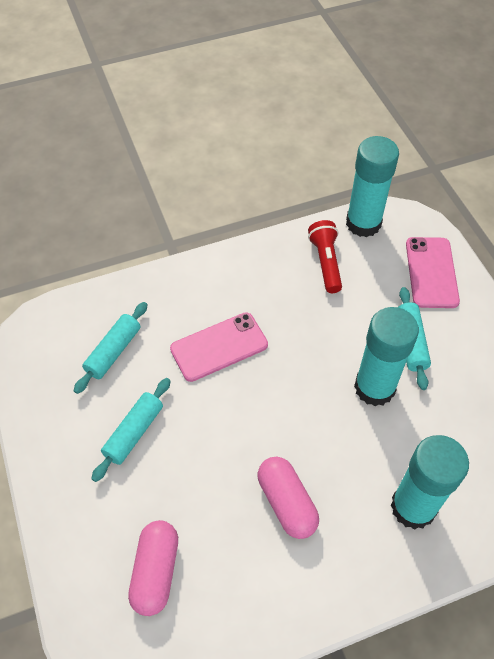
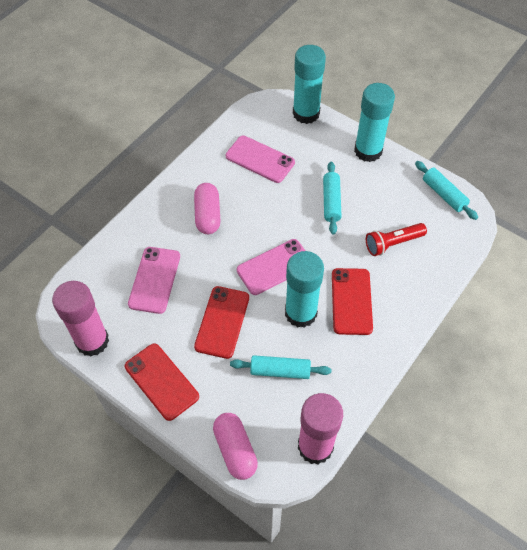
pink glue stick: 0 -> 2
pink phone: 2 -> 3
red phone: 0 -> 3

